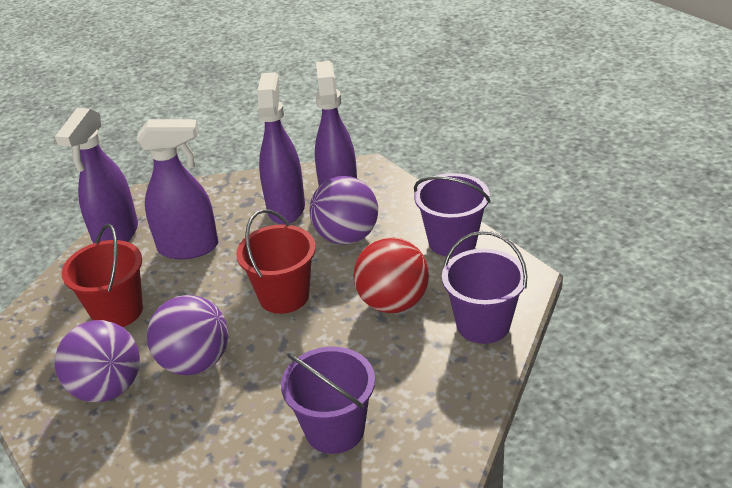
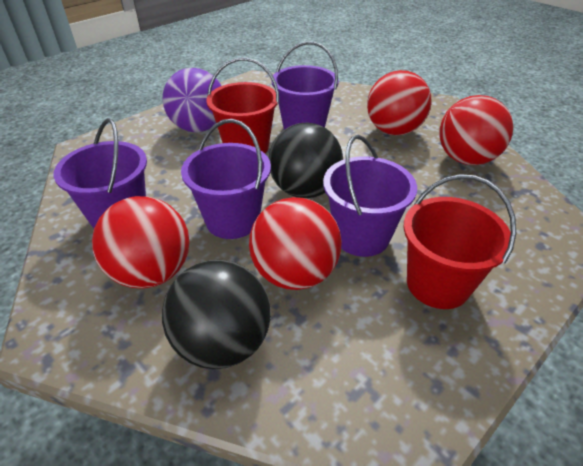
black ball: 0 -> 2
purple ball: 3 -> 1
purple bucket: 3 -> 4
purple spray bottle: 4 -> 0
red ball: 1 -> 4

